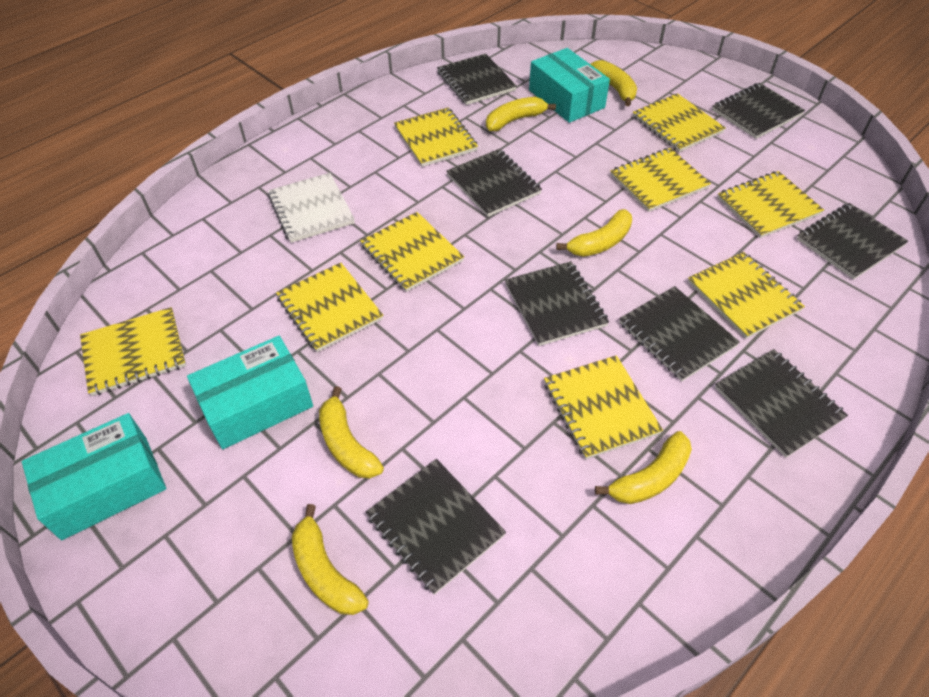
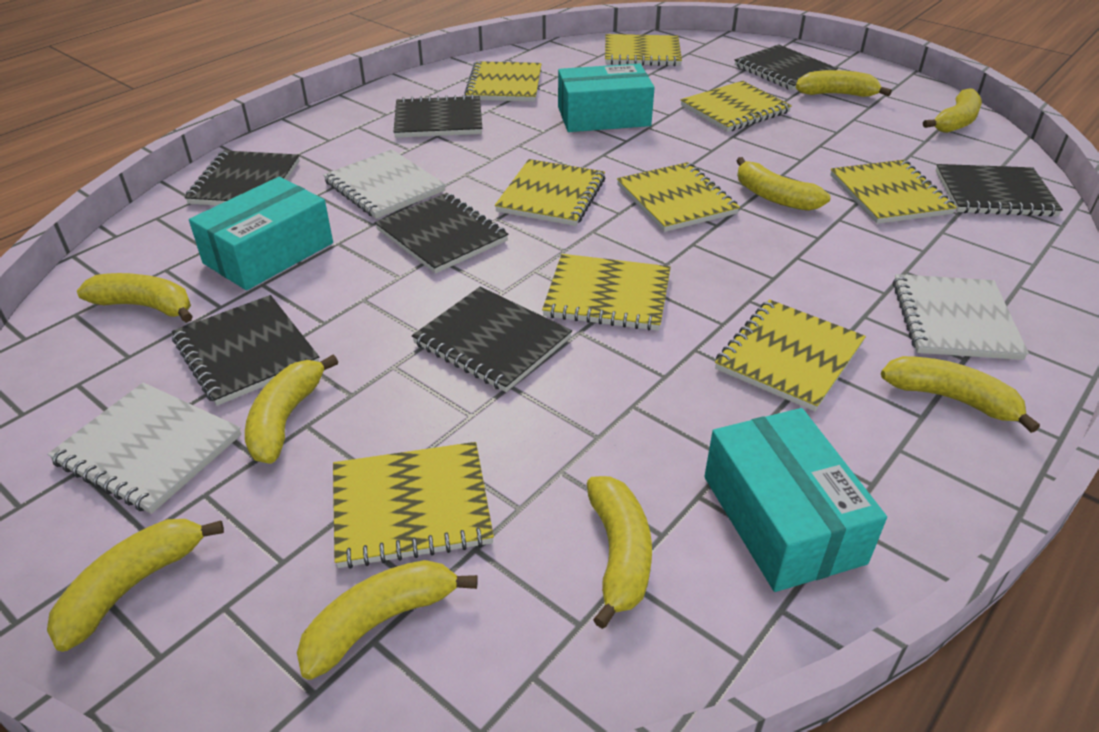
black notebook: 8 -> 7
white notebook: 1 -> 3
yellow banana: 6 -> 9

